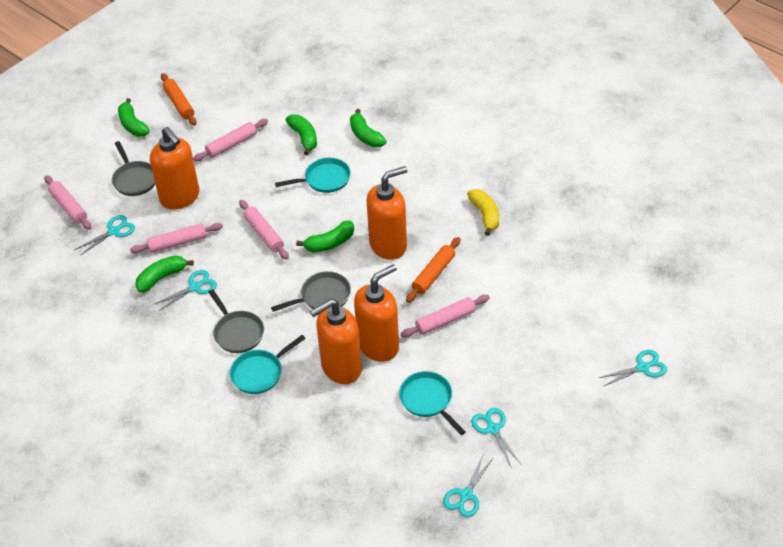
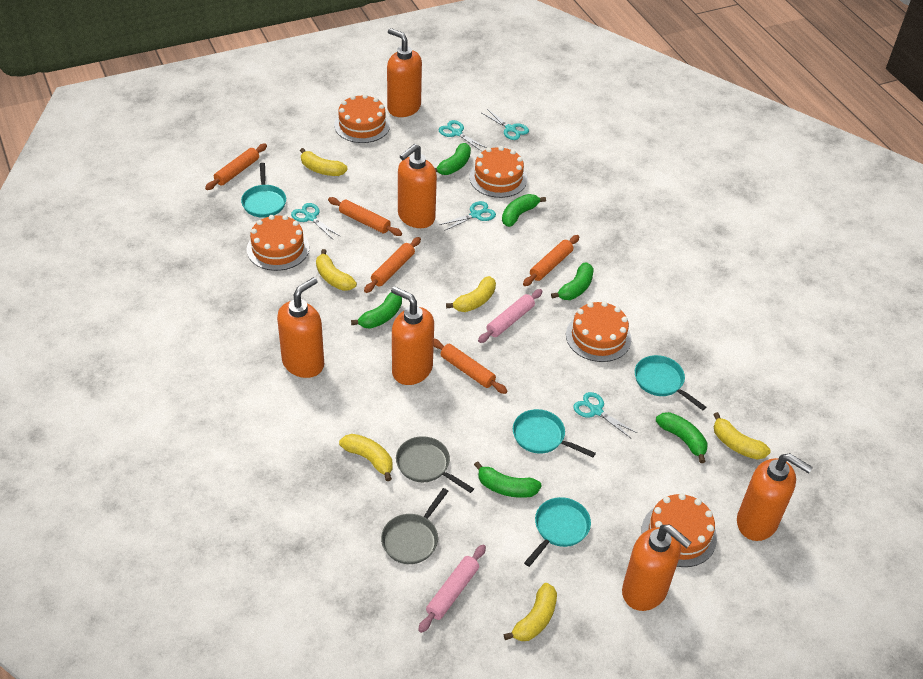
green banana: 5 -> 6
grey pan: 3 -> 2
orange cake: 0 -> 5
orange rolling pin: 2 -> 5
orange soap dispenser: 4 -> 6
pink rolling pin: 5 -> 2
turquoise pan: 3 -> 4
yellow banana: 1 -> 6

